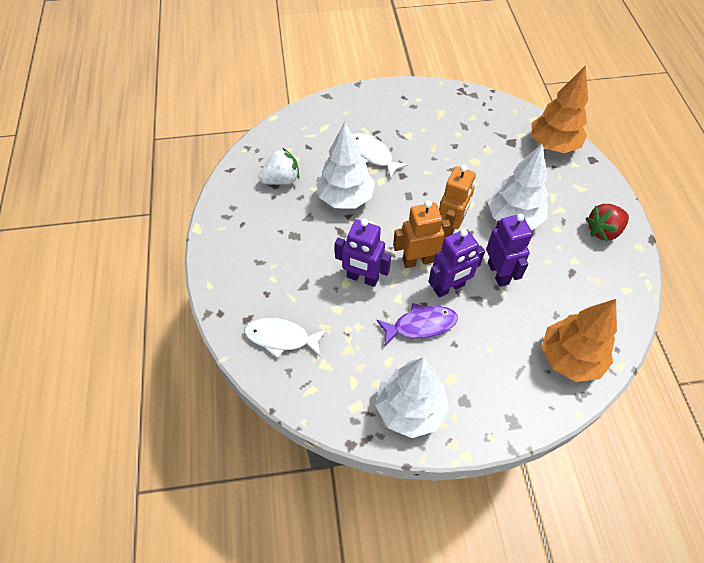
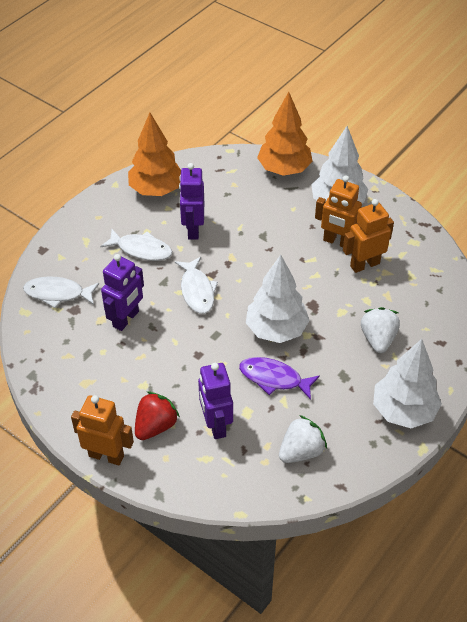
orange robot: 2 -> 3
white fish: 2 -> 3
white strawberry: 1 -> 2

